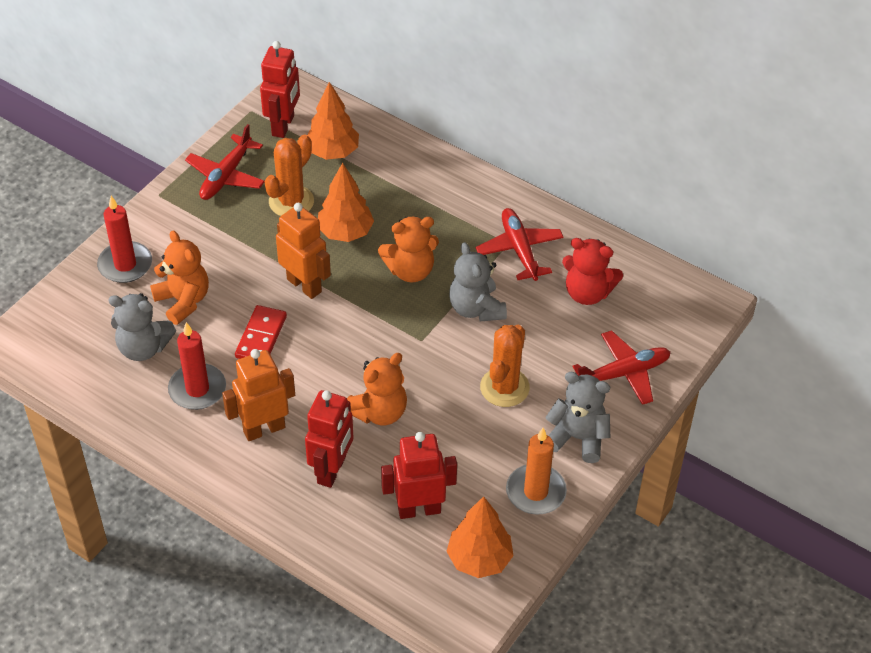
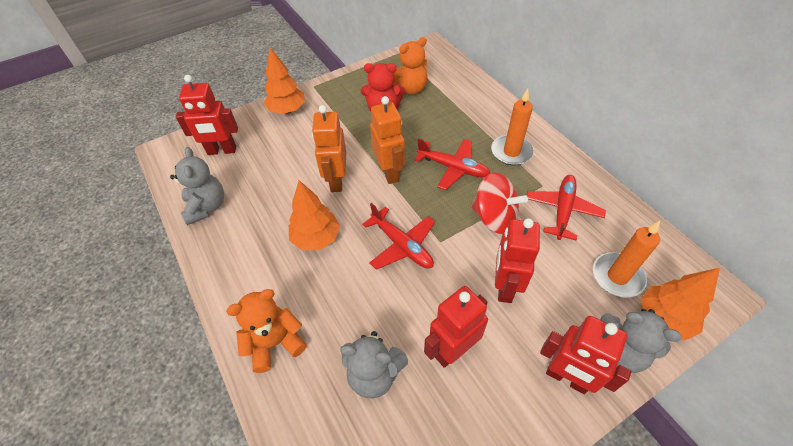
orange cactus: 2 -> 0
orange candle: 1 -> 2
orange teddy bear: 3 -> 2
red candle: 2 -> 0
red domino: 1 -> 0
red robot: 3 -> 4
red spinning top: 0 -> 1

